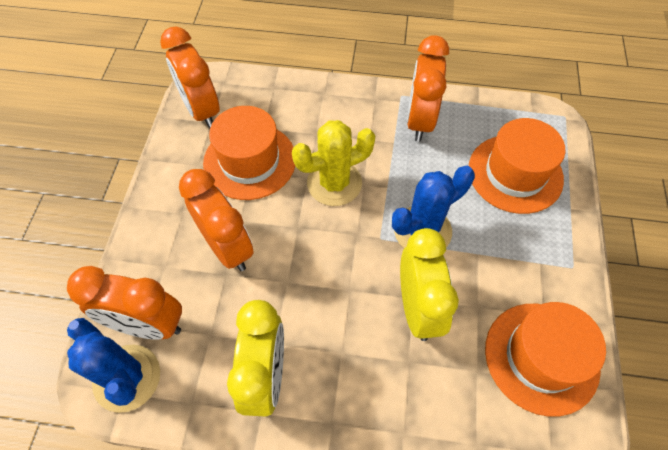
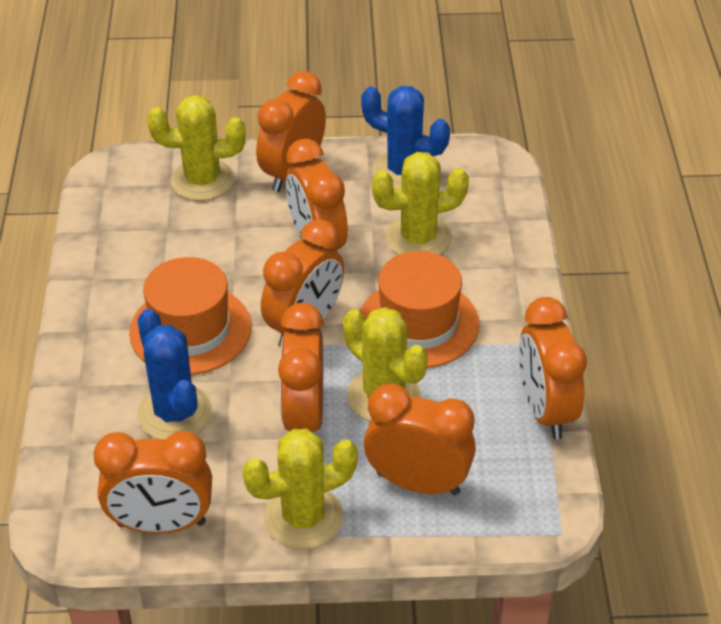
orange clock: 4 -> 7
orange hat: 3 -> 2
yellow cactus: 1 -> 4
yellow clock: 2 -> 0

